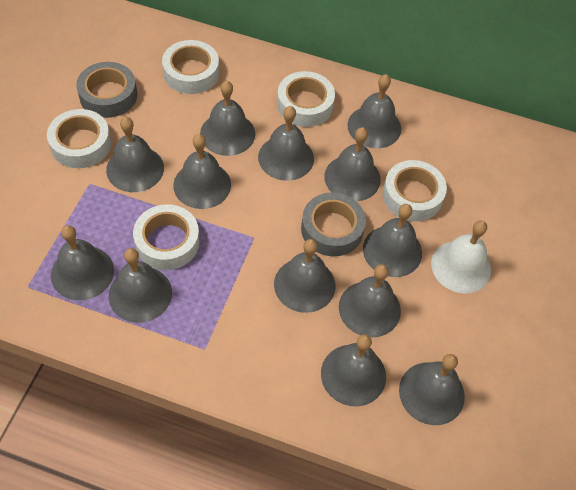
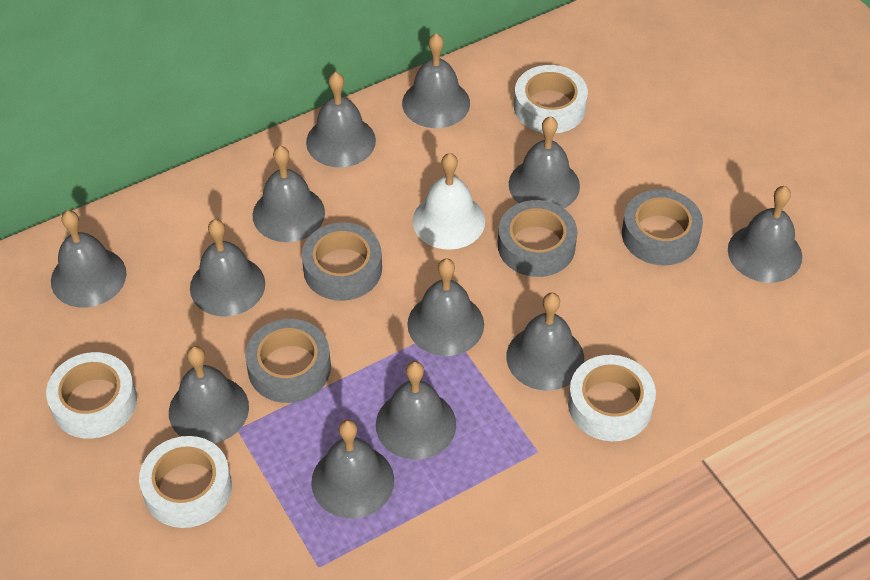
grey bell: 13 -> 12
grey tape: 2 -> 4
white tape: 5 -> 4

